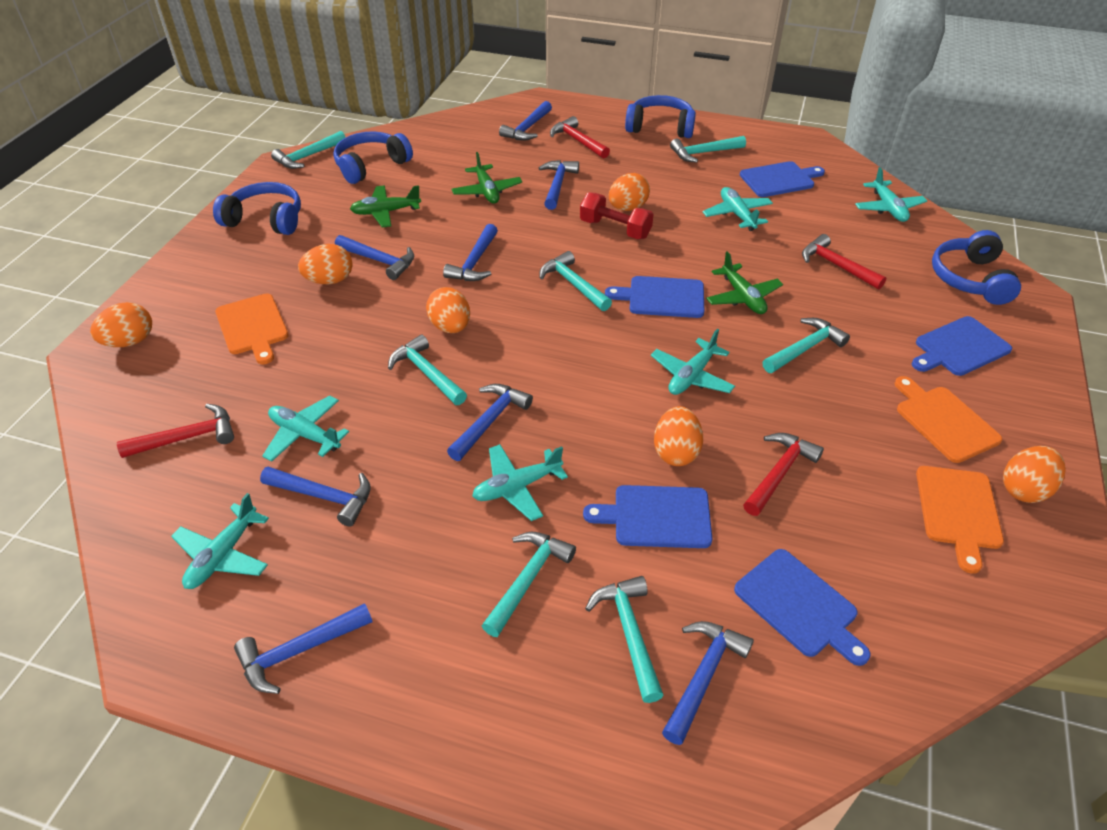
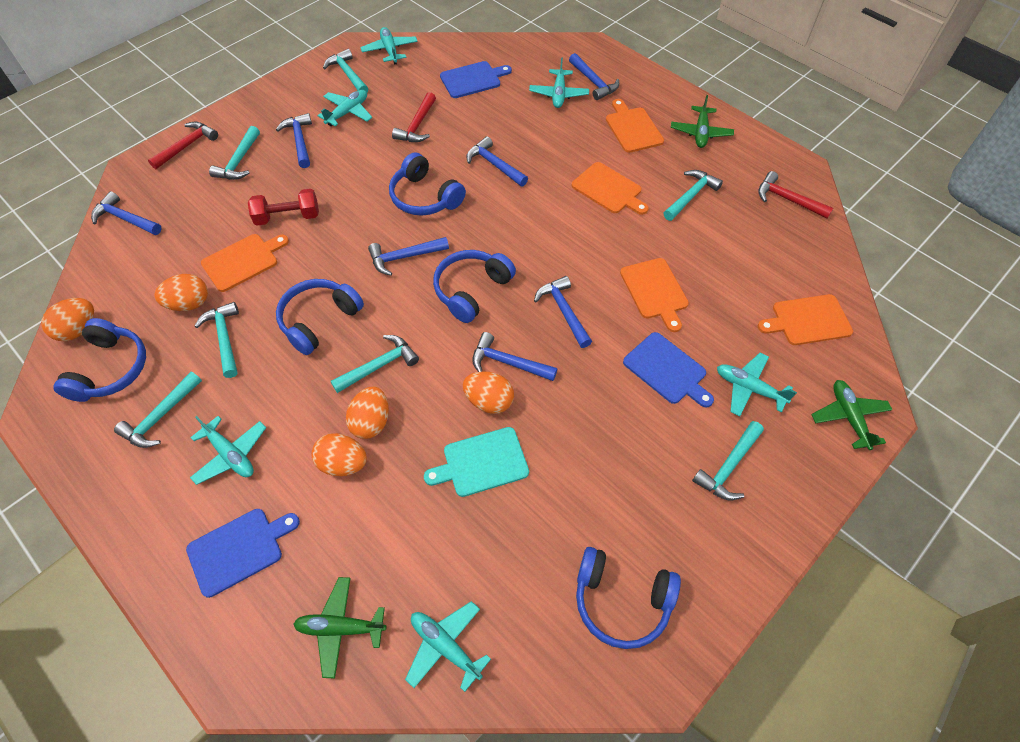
blue cutting board: 5 -> 3
blue hammer: 8 -> 7
blue headphones: 4 -> 5
orange cutting board: 3 -> 5
orange egg: 6 -> 5
red hammer: 4 -> 3
turquoise cutting board: 0 -> 1

